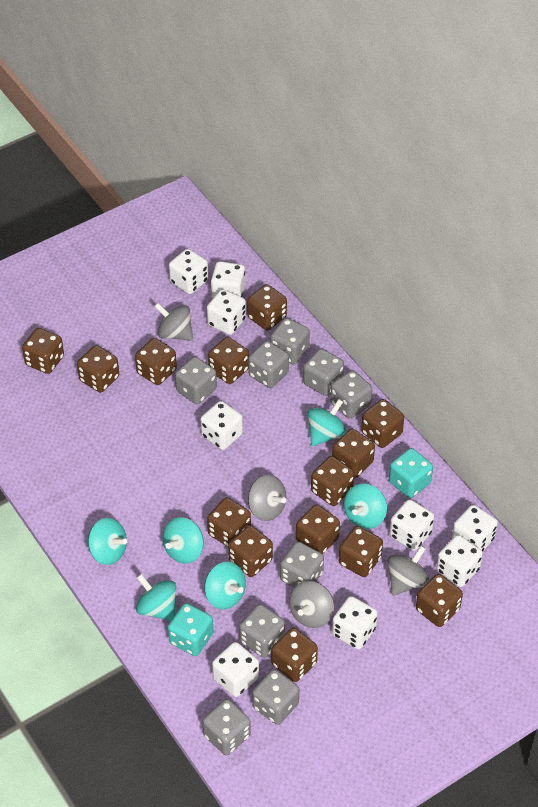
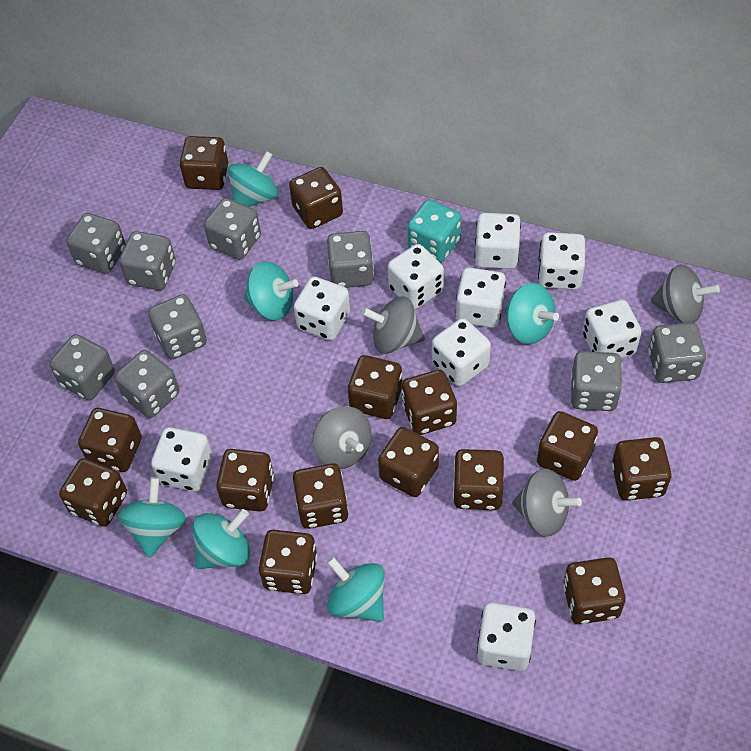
turquoise dice: 2 -> 1

